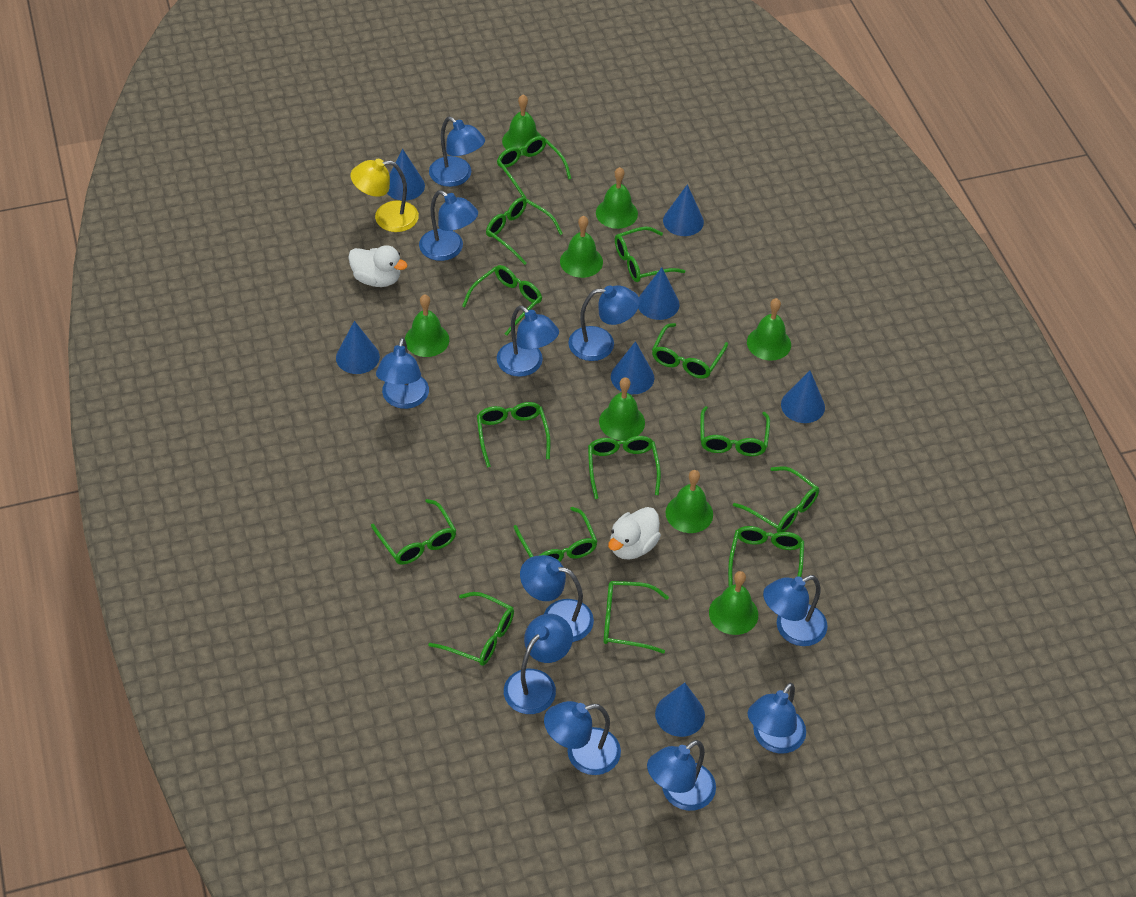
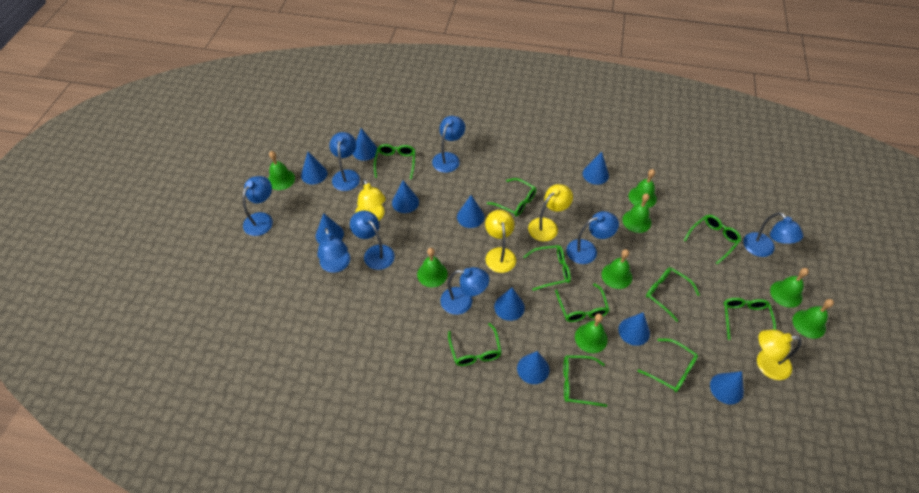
blue cone: 7 -> 10
blue lamp: 11 -> 8
green glasses: 14 -> 10
white duck: 2 -> 0
yellow lamp: 1 -> 4

